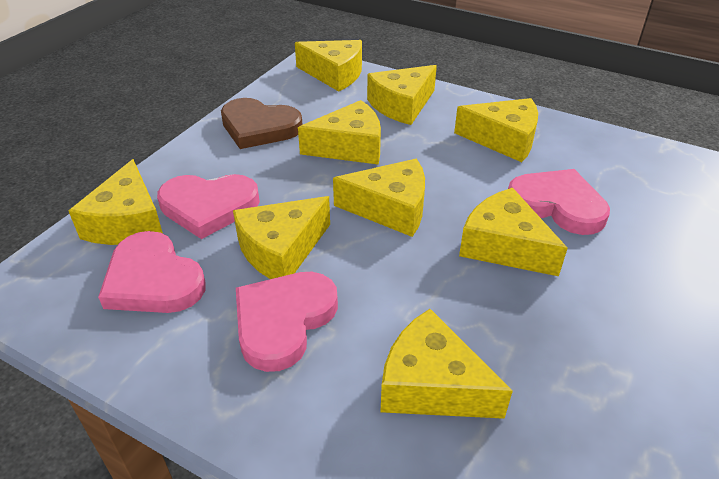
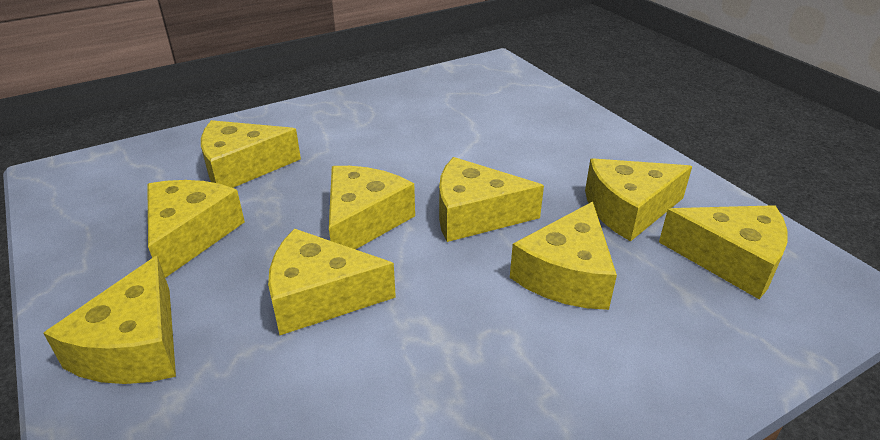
brown heart: 1 -> 0
pink heart: 4 -> 0

